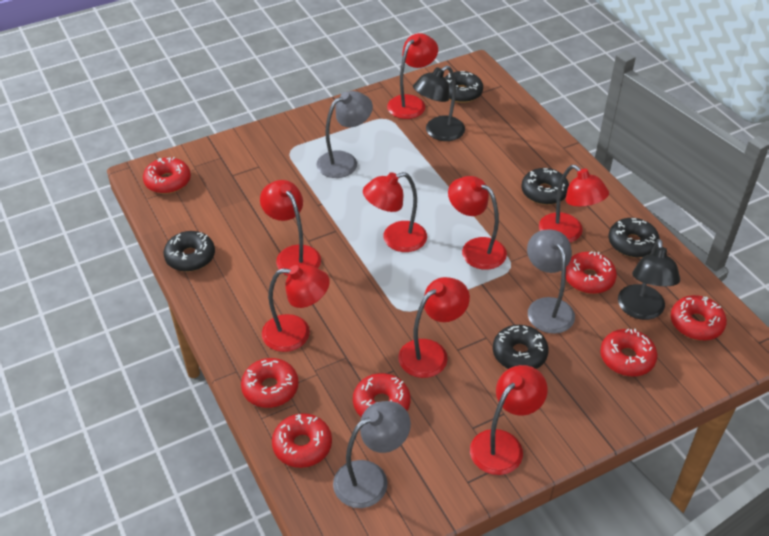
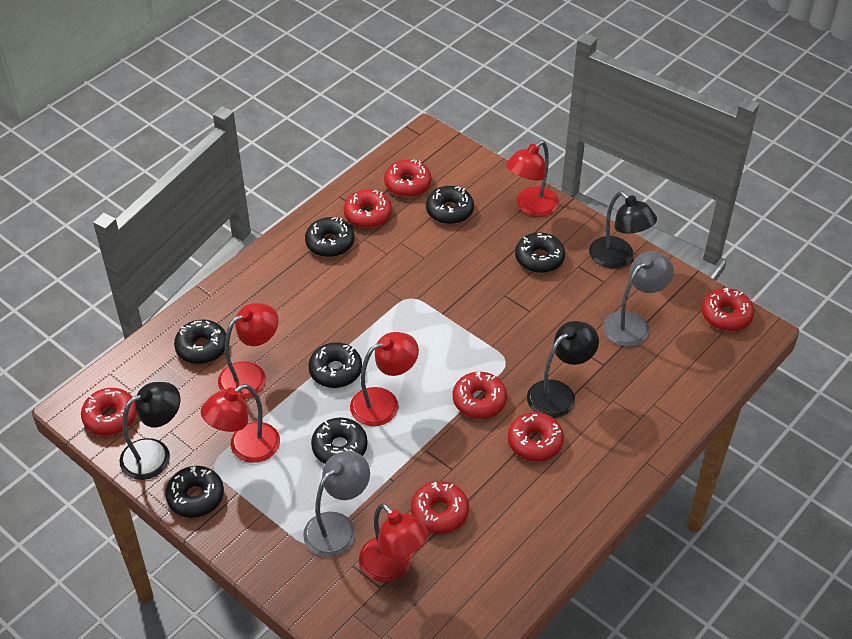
black donut: 5 -> 7
black lamp: 2 -> 3
grey lamp: 3 -> 2
red lamp: 8 -> 5

